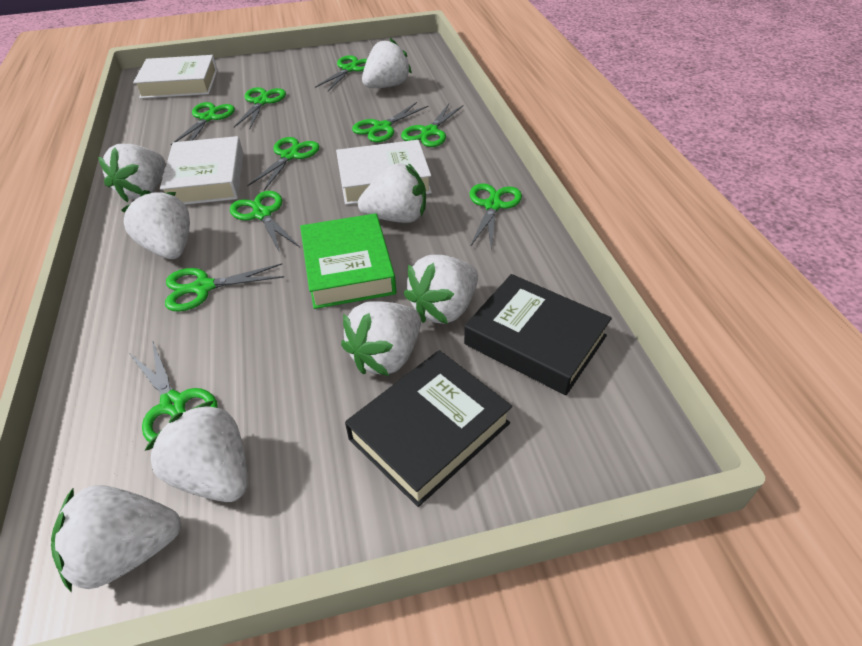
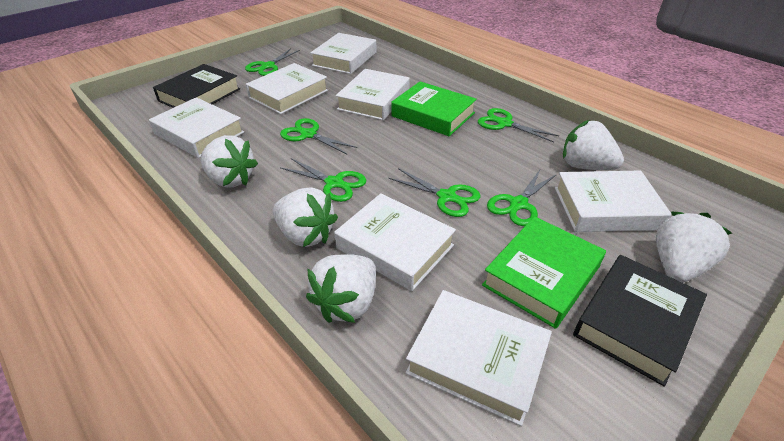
green book: 1 -> 2
green scissors: 10 -> 6
white book: 3 -> 7
white strawberry: 8 -> 5

